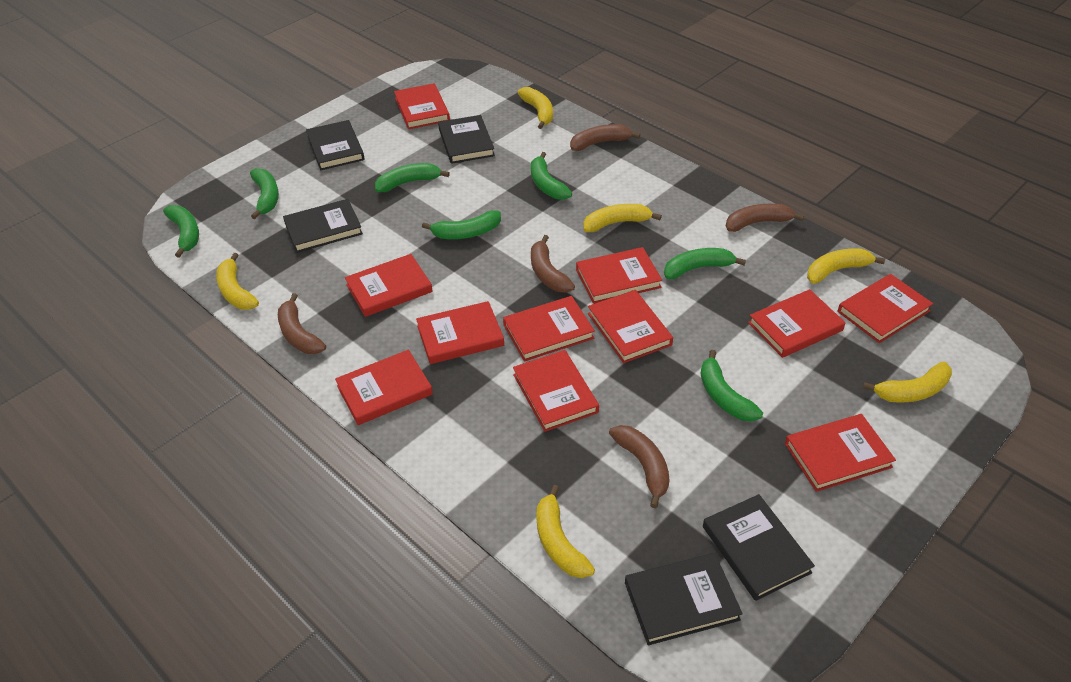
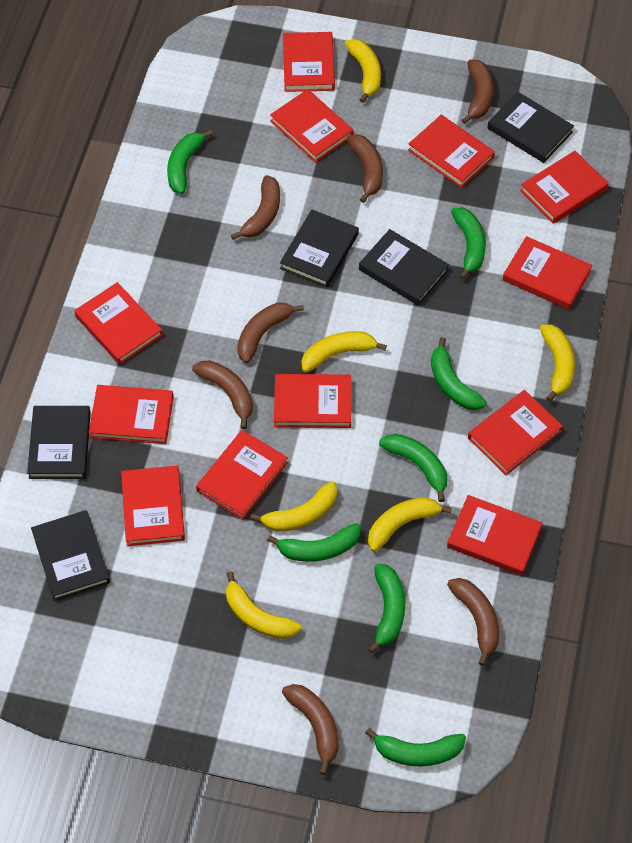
brown banana: 5 -> 7
red book: 11 -> 12

